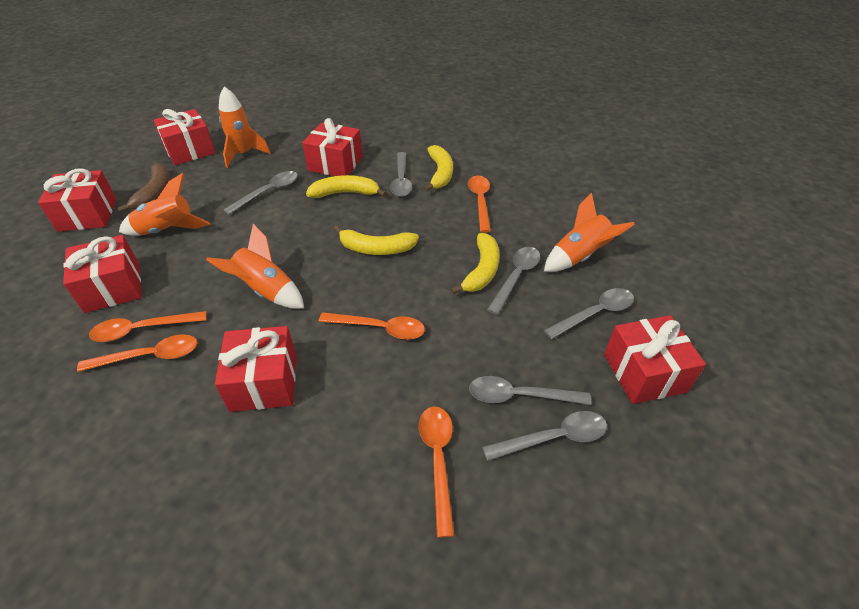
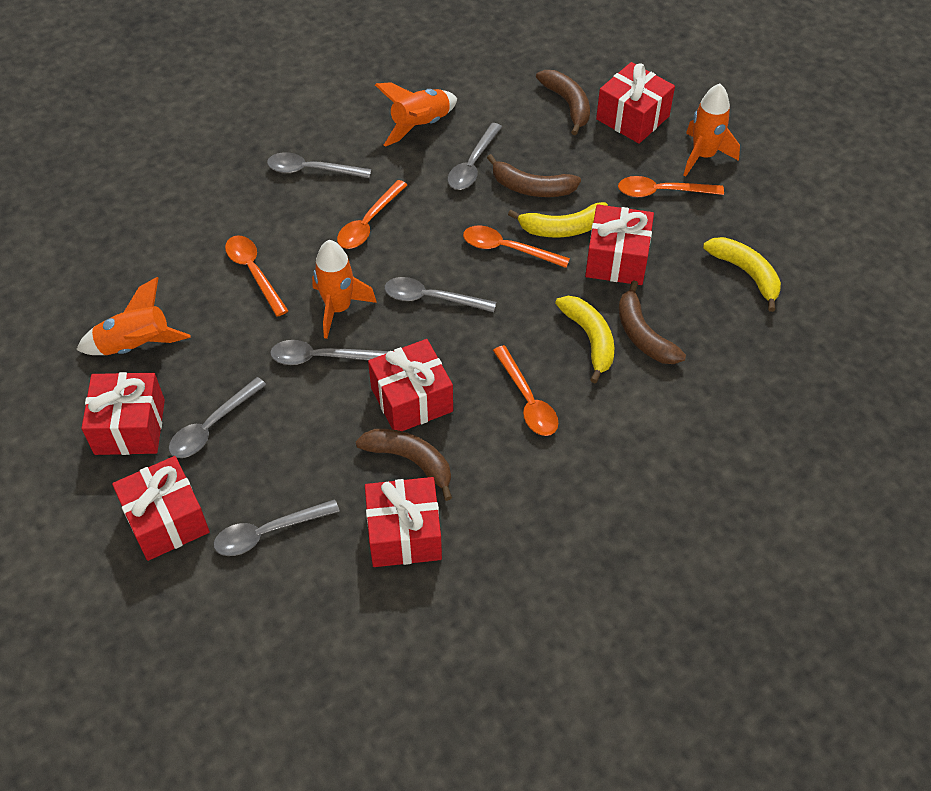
brown banana: 1 -> 4
yellow banana: 4 -> 3

